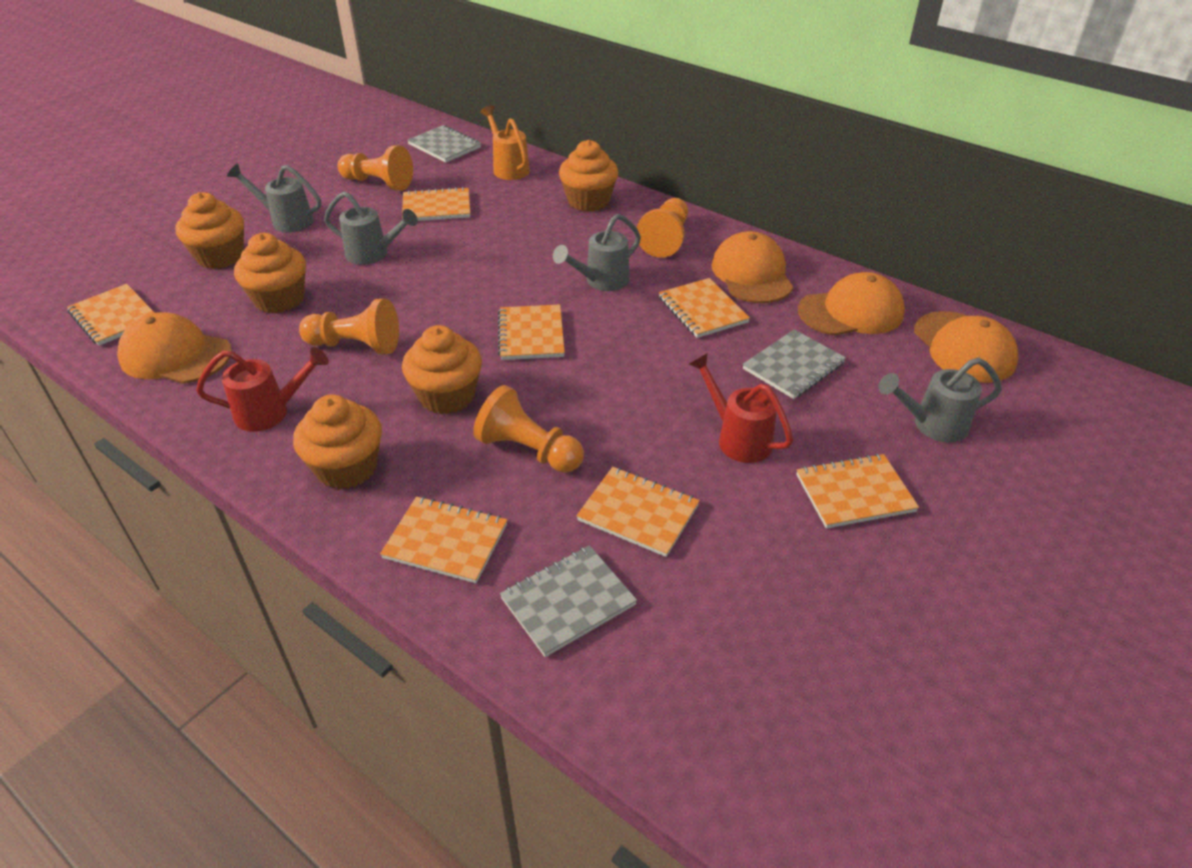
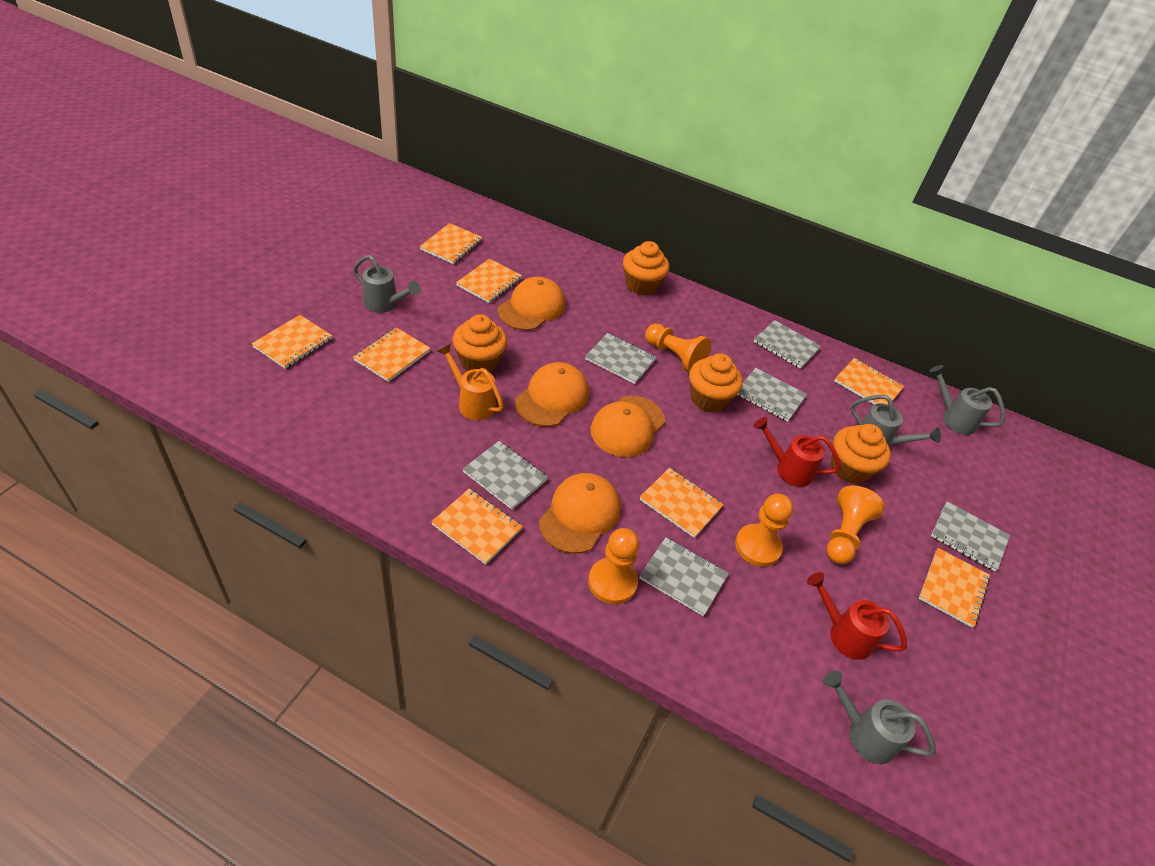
grey notebook: 3 -> 6
orange cupcake: 5 -> 4
orange notebook: 7 -> 8

